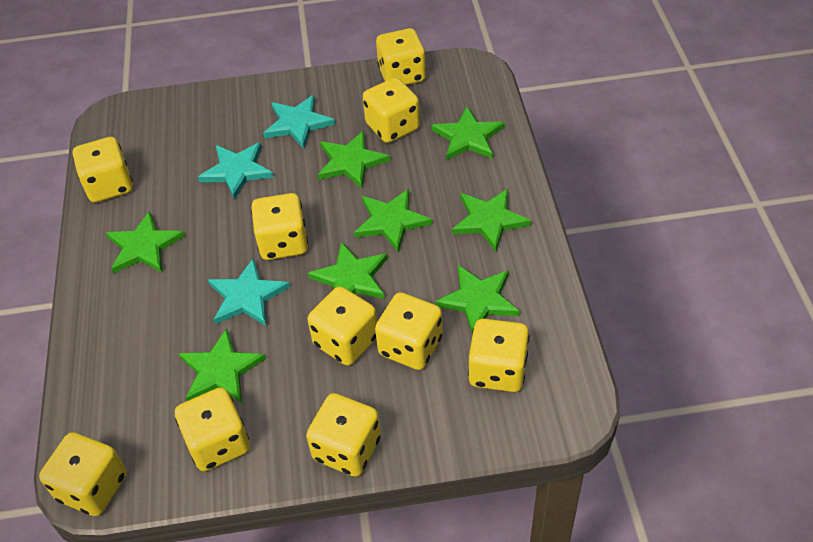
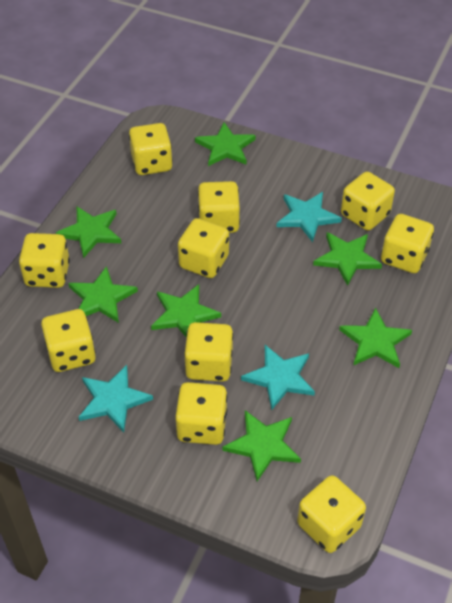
green star: 8 -> 7

